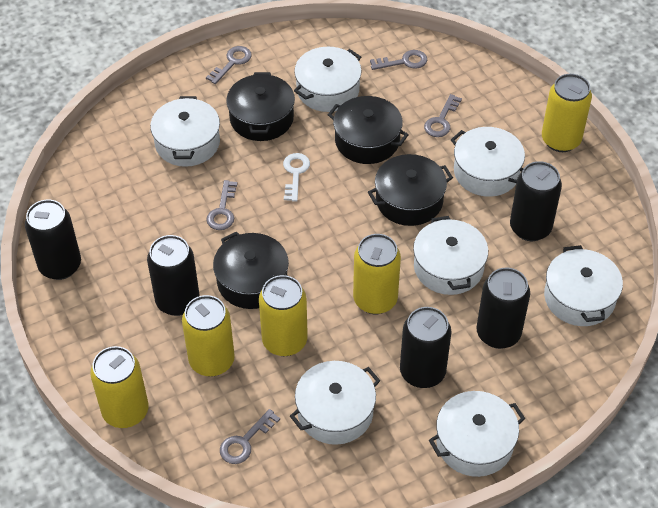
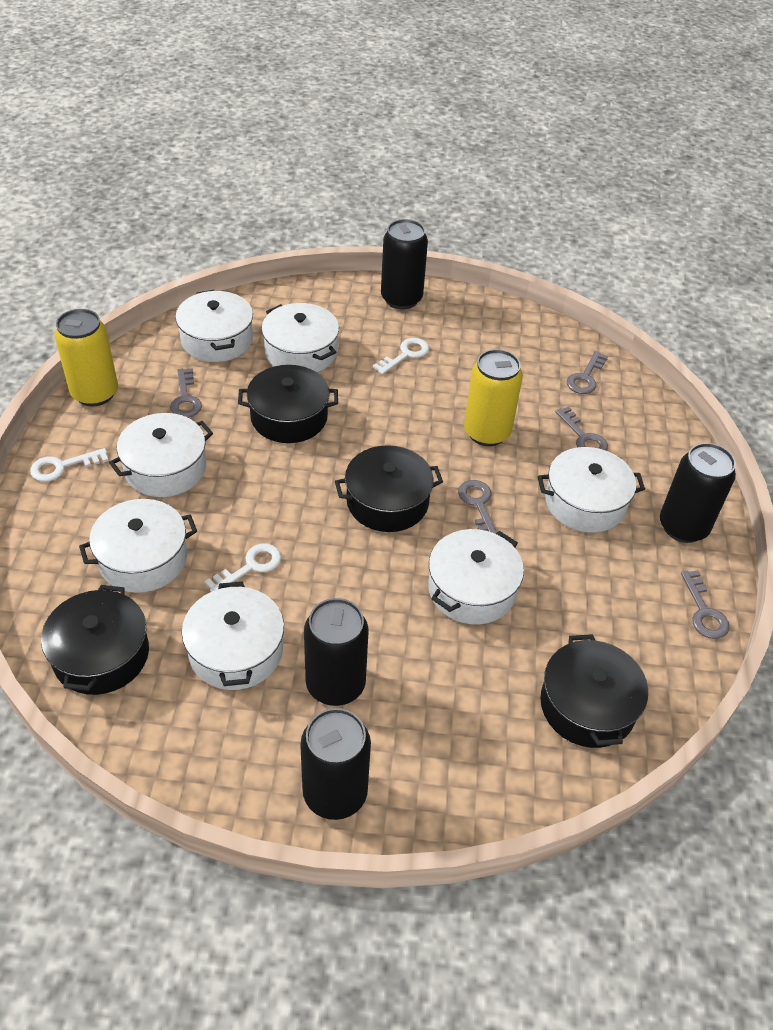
black can: 5 -> 4
white key: 1 -> 3
yellow can: 5 -> 2

